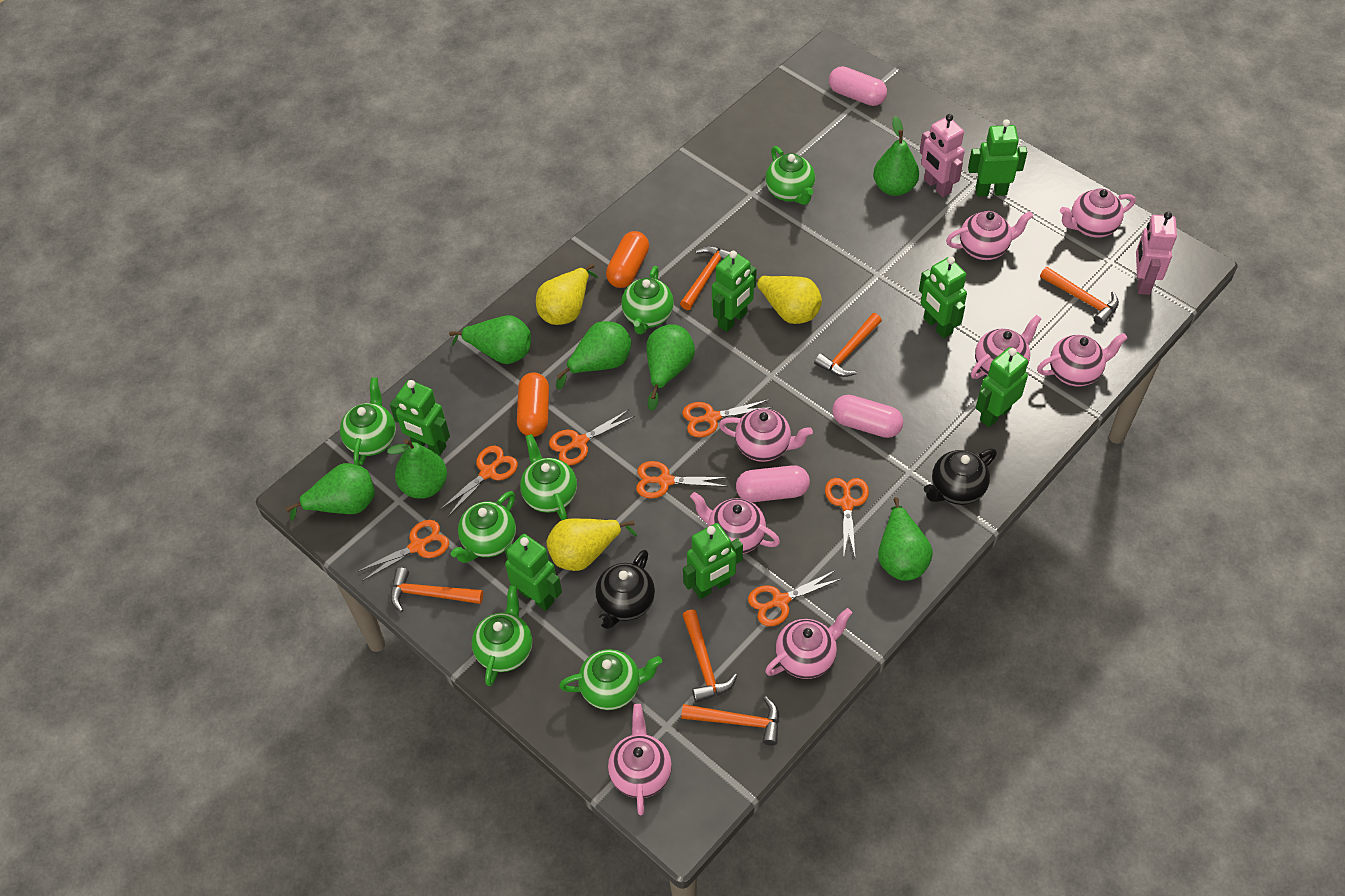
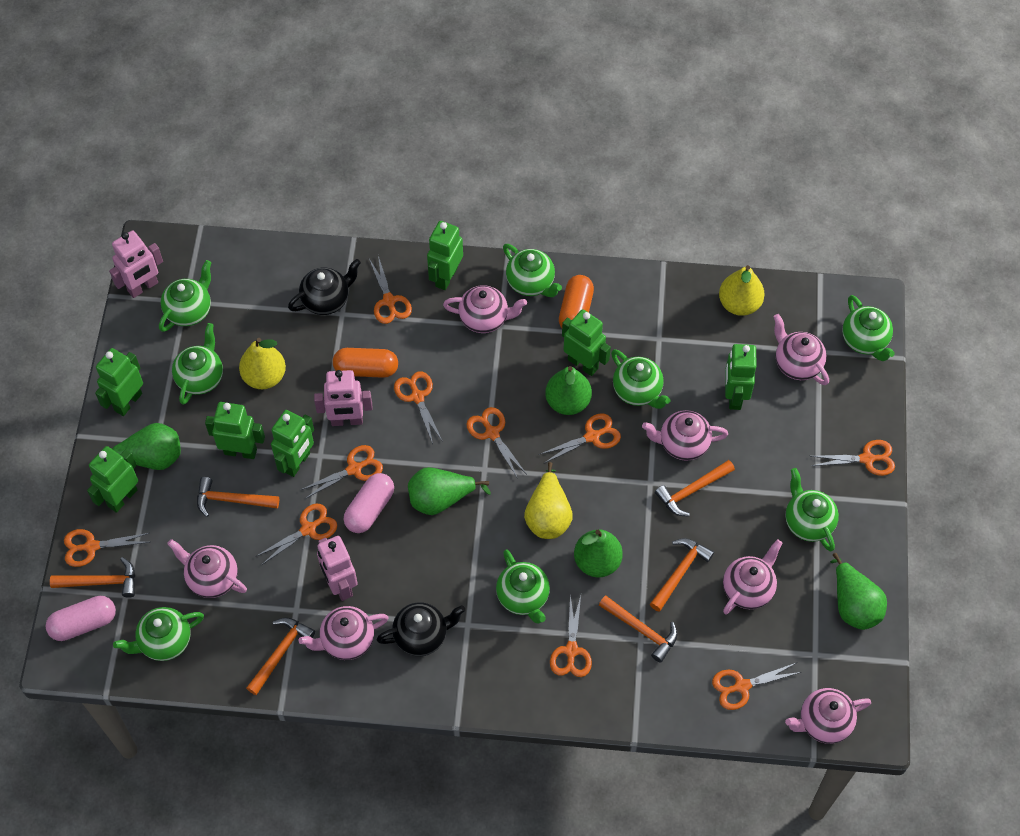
green pear: 7 -> 5
green teapot: 7 -> 8
orange scissors: 7 -> 10
pink capsule: 3 -> 2
pink robot: 2 -> 3
pink teapot: 8 -> 7

